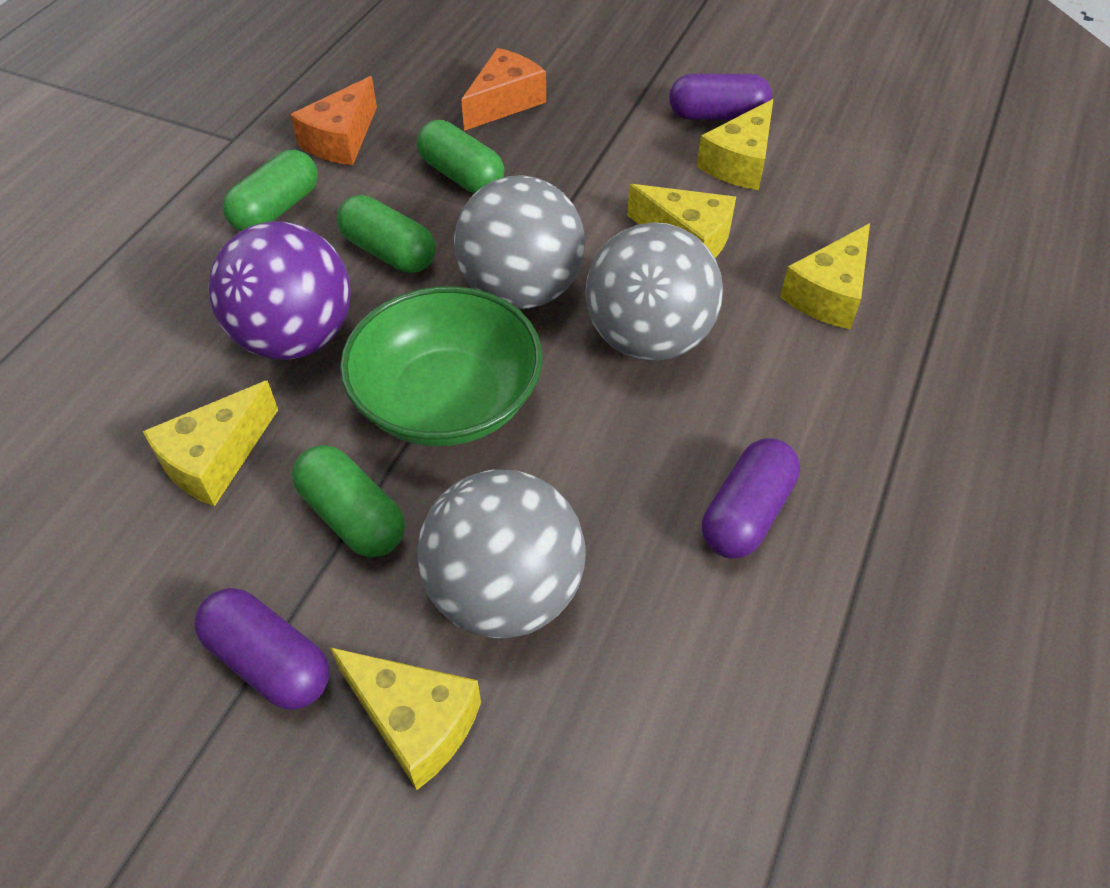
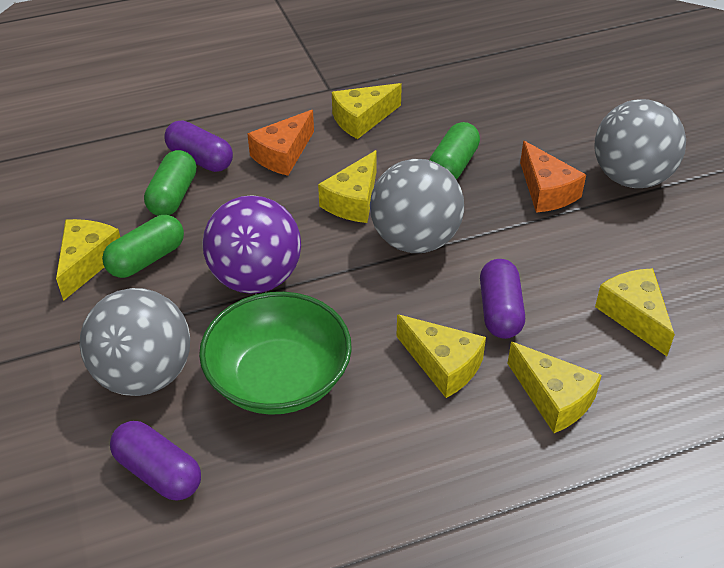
green capsule: 4 -> 3
yellow cheese: 5 -> 6

